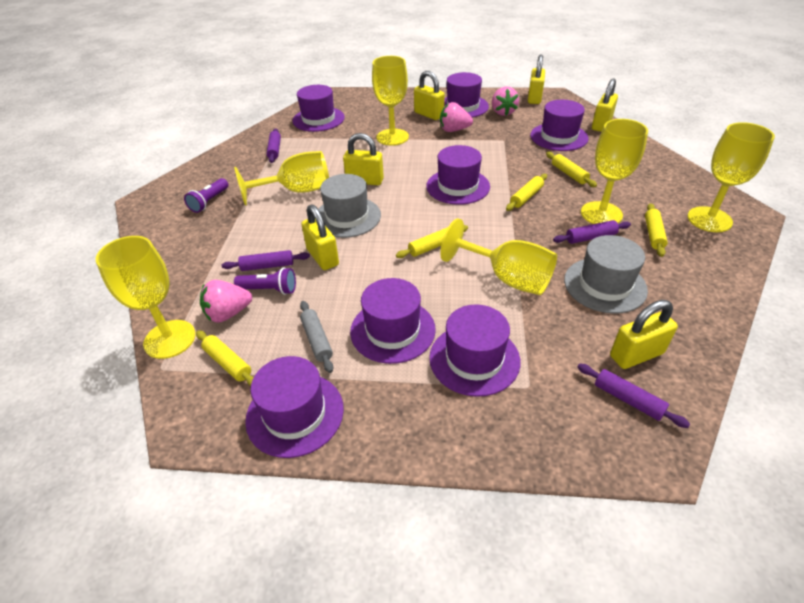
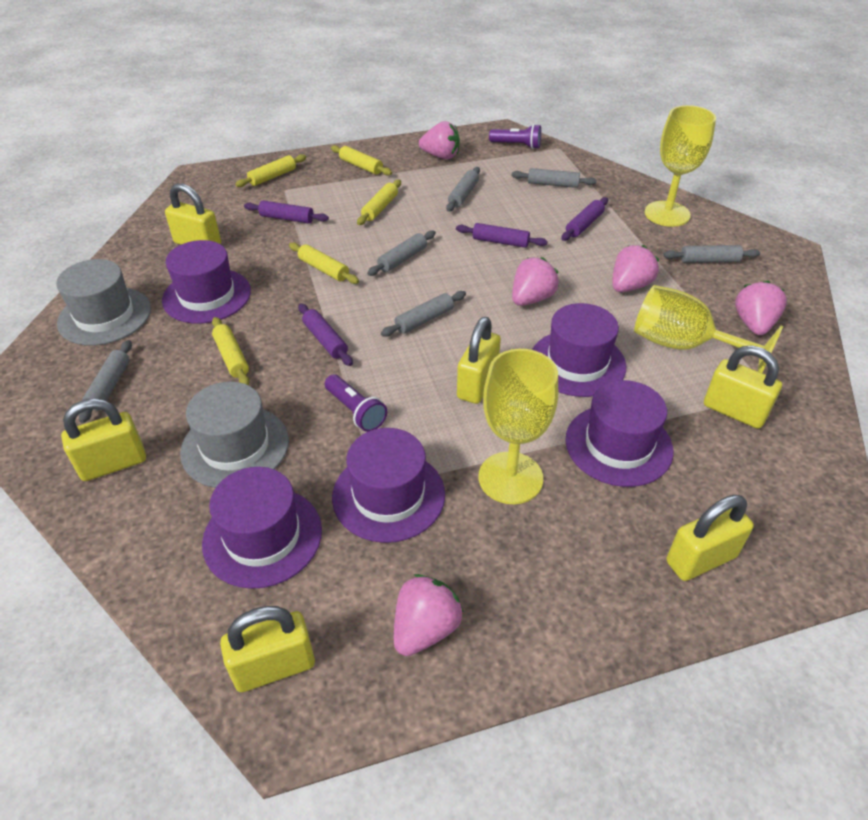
grey rolling pin: 1 -> 6
pink strawberry: 3 -> 5
purple hat: 7 -> 5
yellow goblet: 6 -> 3

